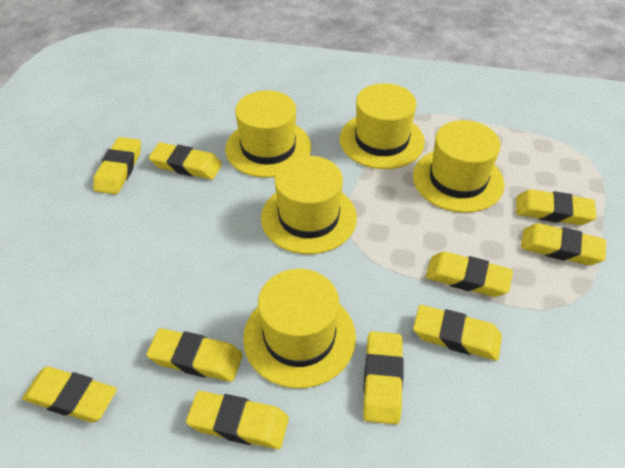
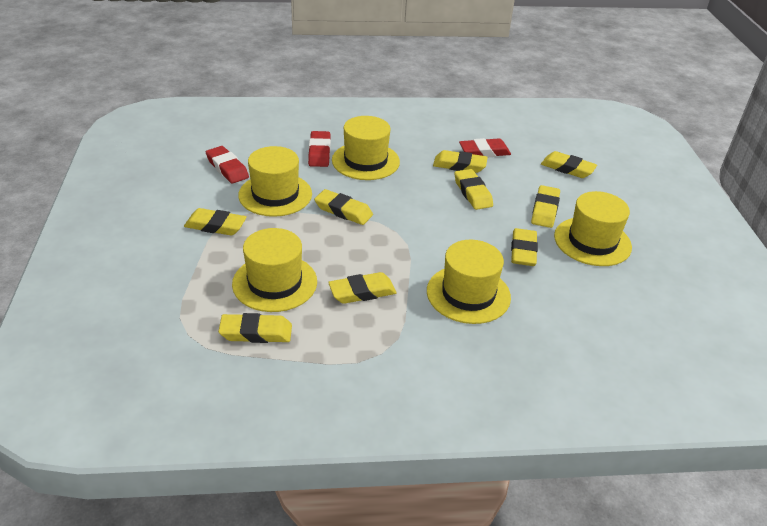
red eraser: 0 -> 3
yellow eraser: 10 -> 9

